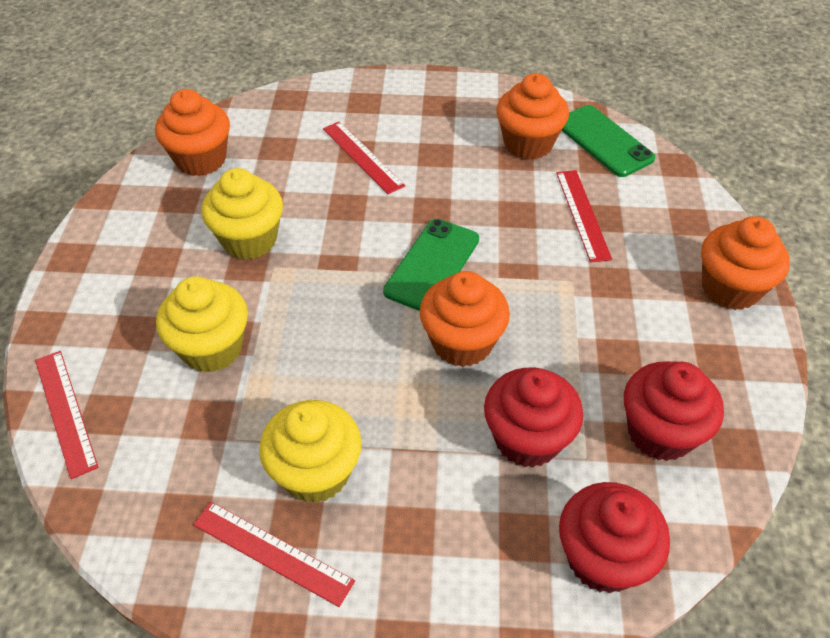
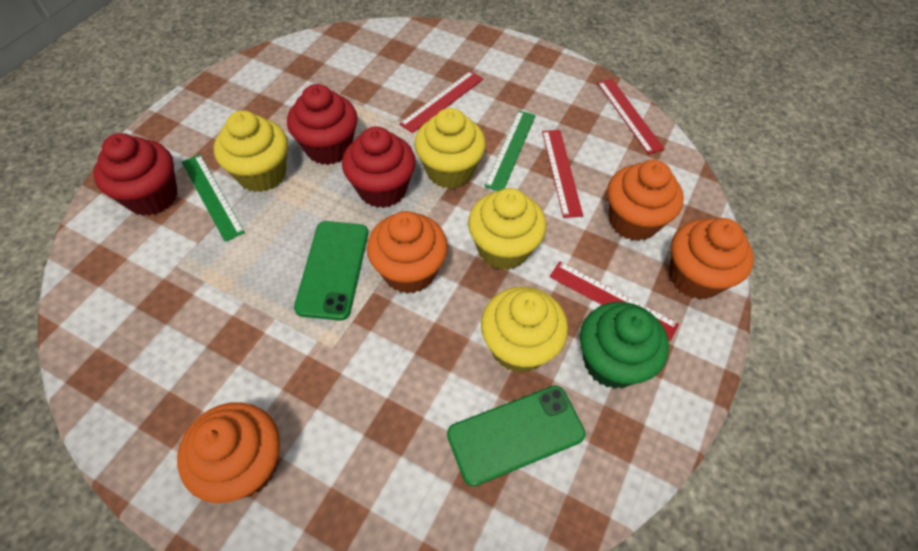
green cupcake: 0 -> 1
green ruler: 0 -> 2
yellow cupcake: 3 -> 4

